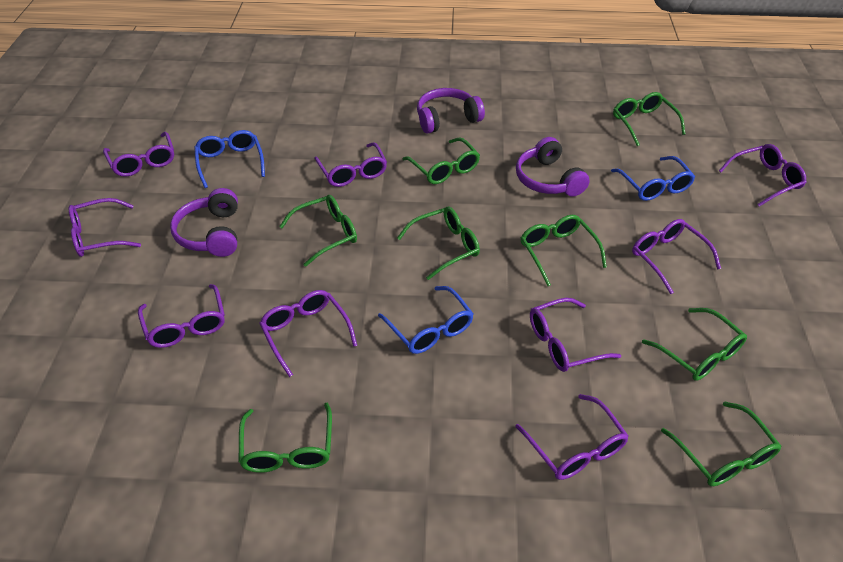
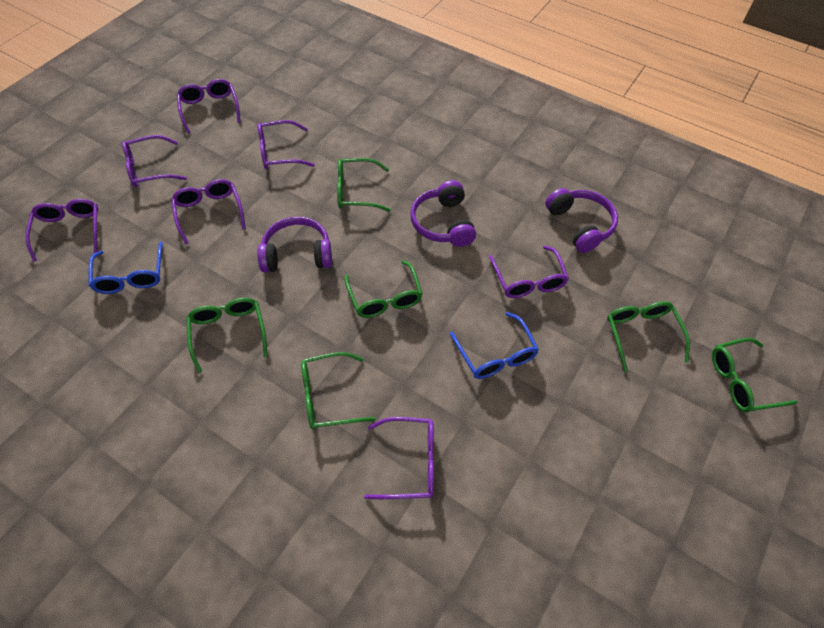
blue glasses: 3 -> 2
green glasses: 8 -> 6
purple glasses: 9 -> 7

